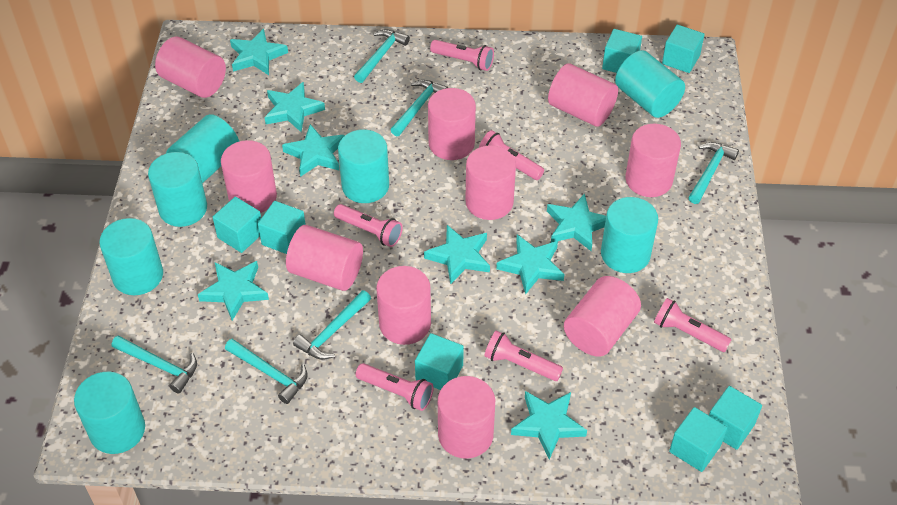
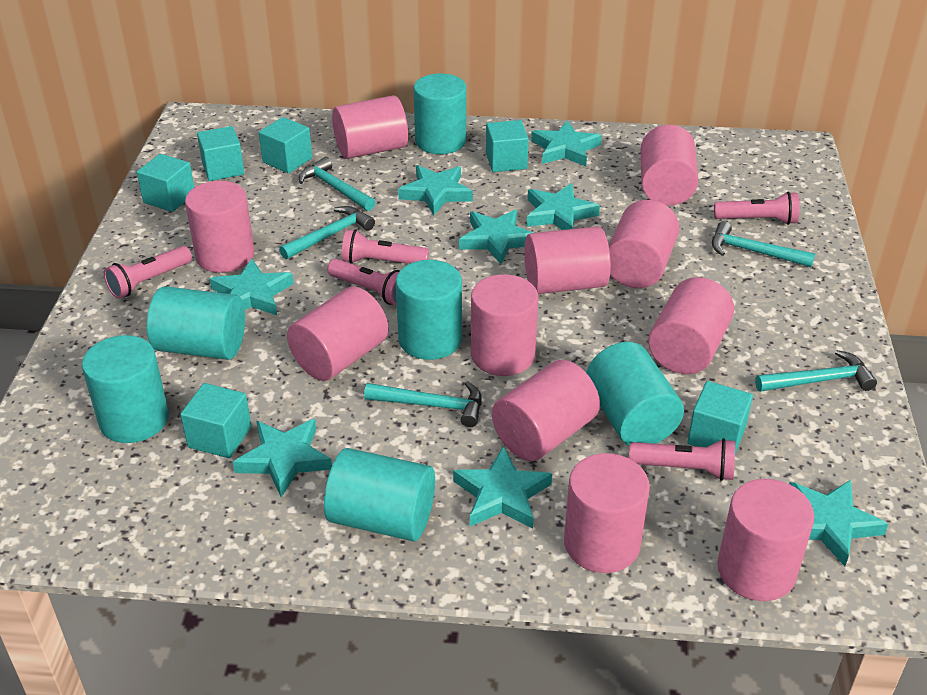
pink cylinder: 10 -> 11
pink flashlight: 6 -> 5
turquoise cube: 7 -> 6
turquoise cylinder: 7 -> 6
turquoise hammer: 6 -> 5

